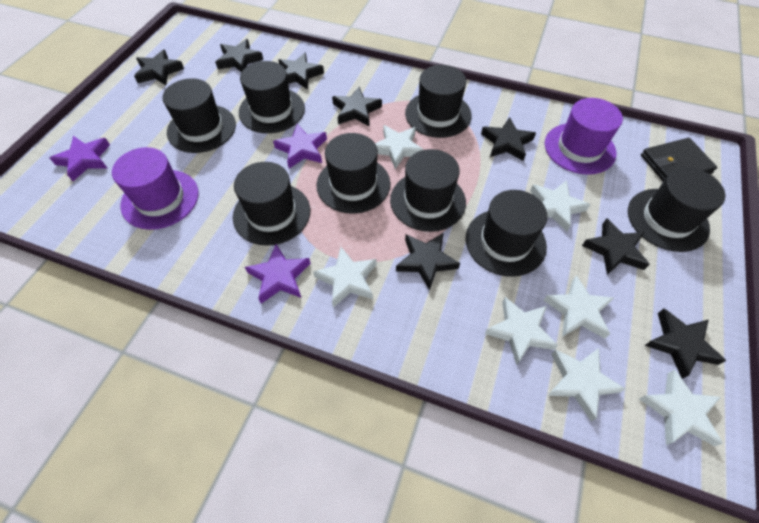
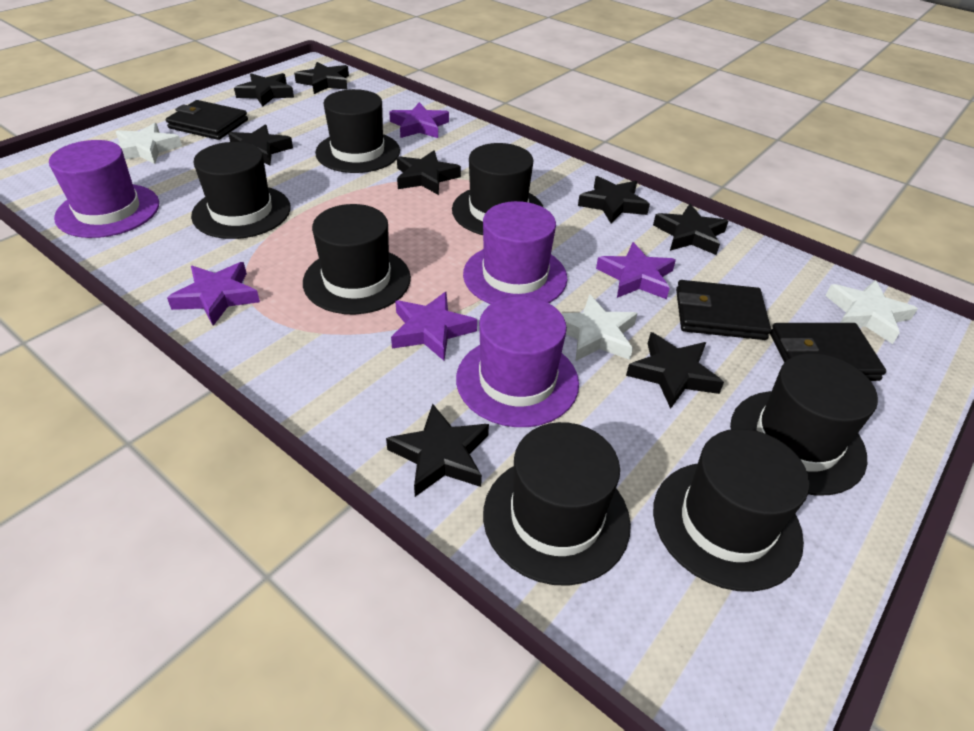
black hat: 8 -> 7
black wallet: 1 -> 3
purple hat: 2 -> 3
purple star: 3 -> 4
white star: 7 -> 3

